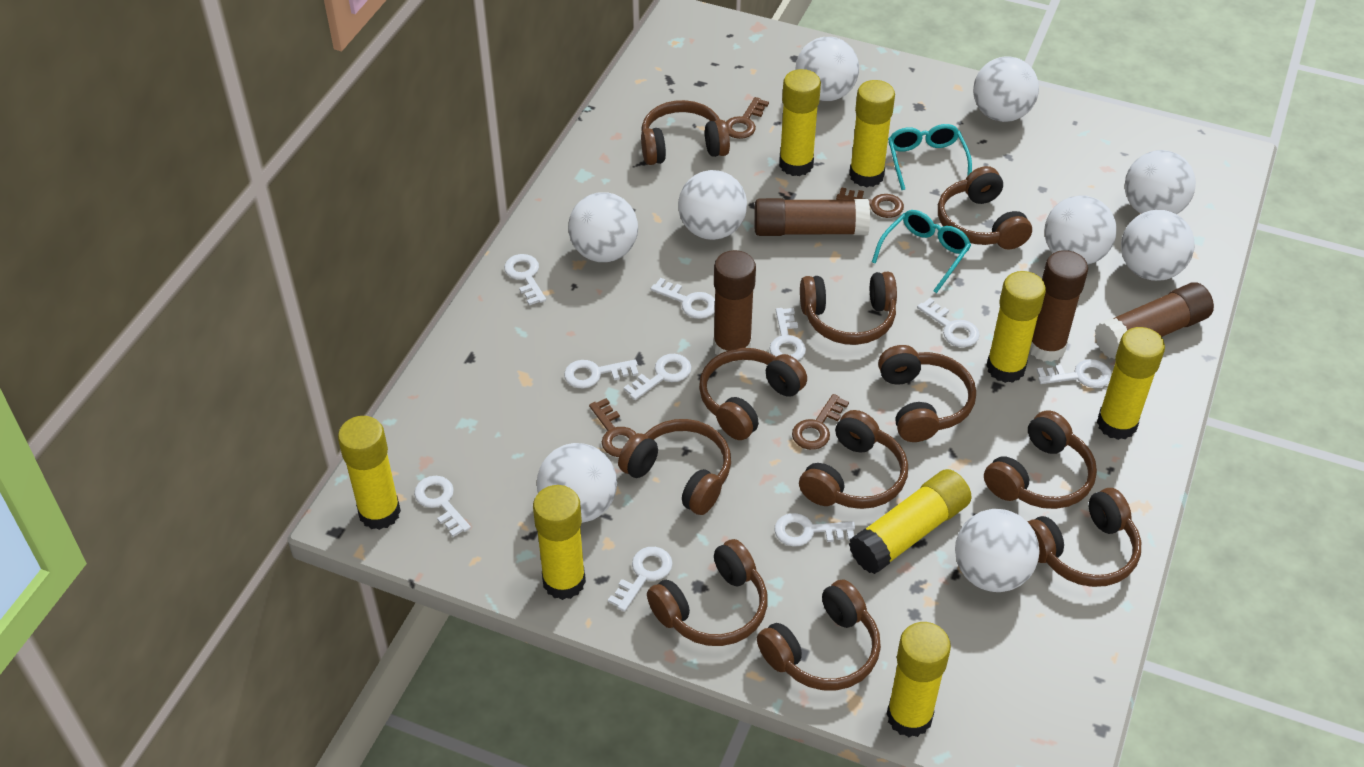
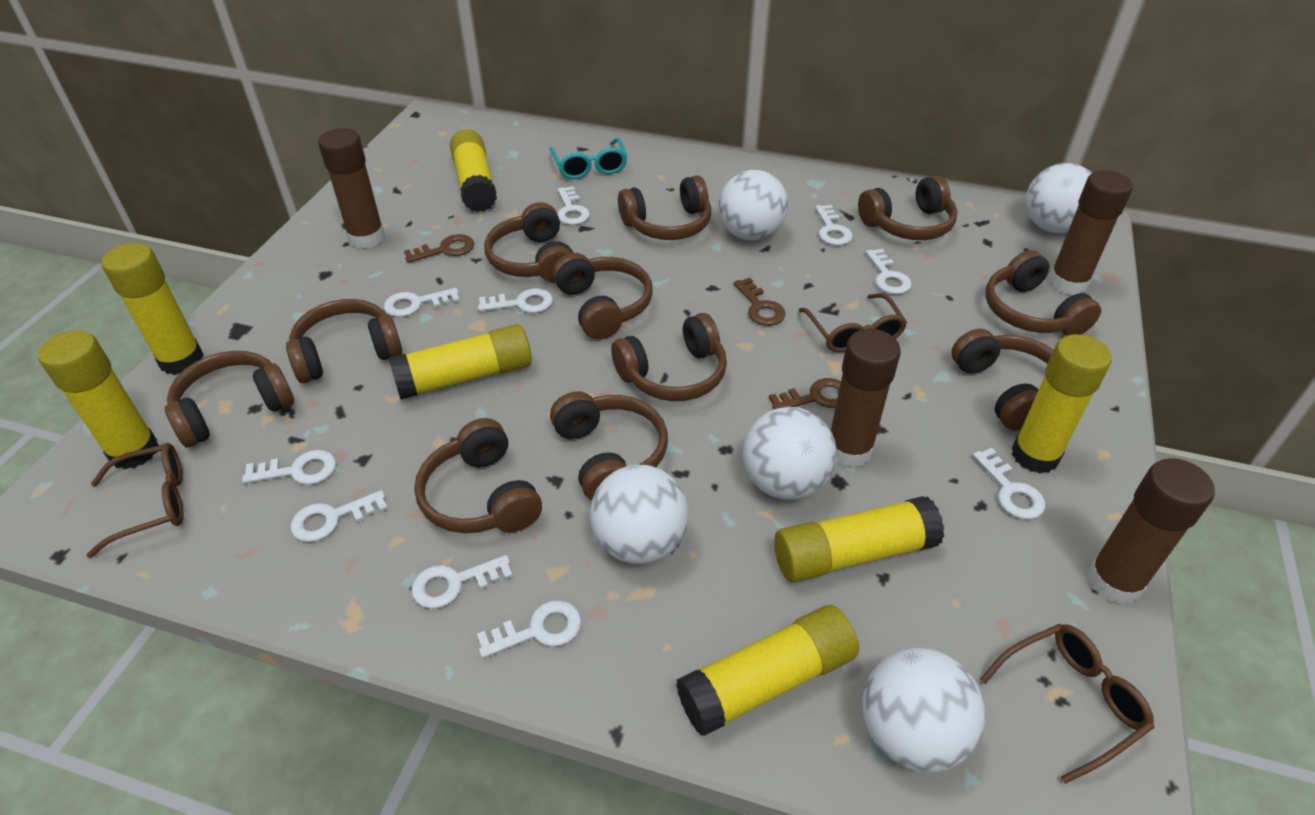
brown glasses: 0 -> 3
brown key: 4 -> 3
turquoise glasses: 2 -> 1
white ball: 9 -> 5
yellow glue stick: 8 -> 7

